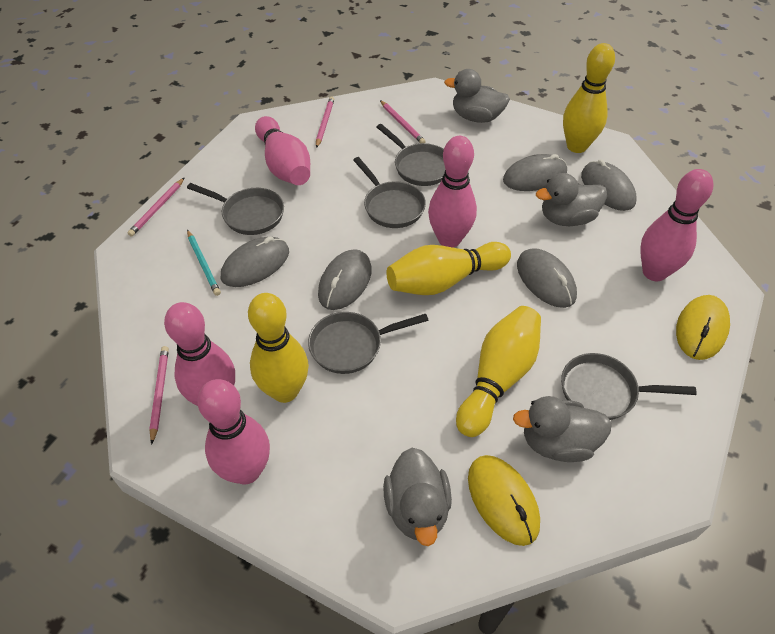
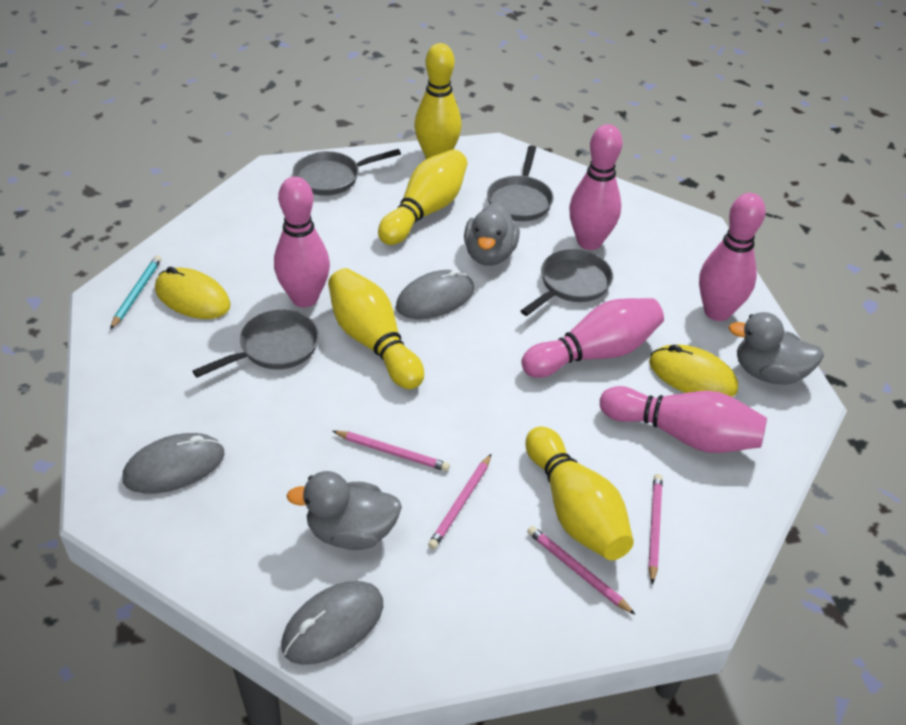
grey duck: 4 -> 3
grey mouse: 5 -> 3
grey pan: 5 -> 4

